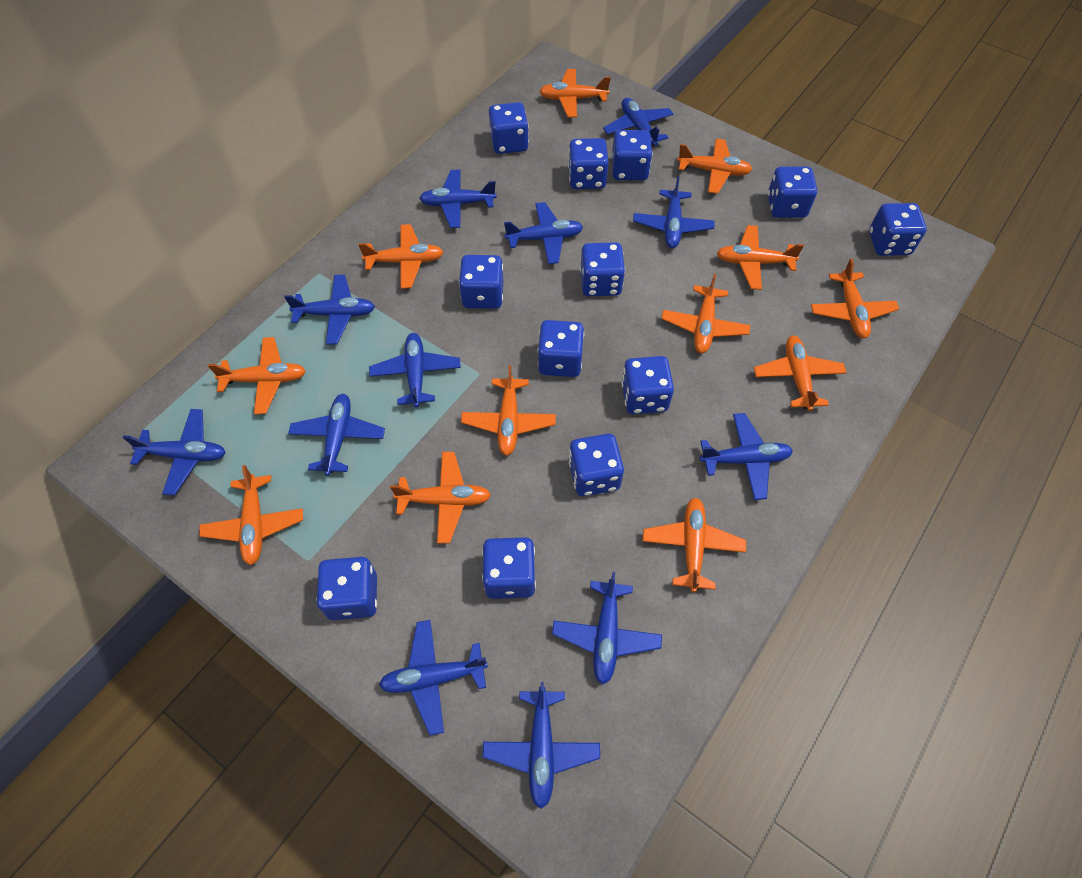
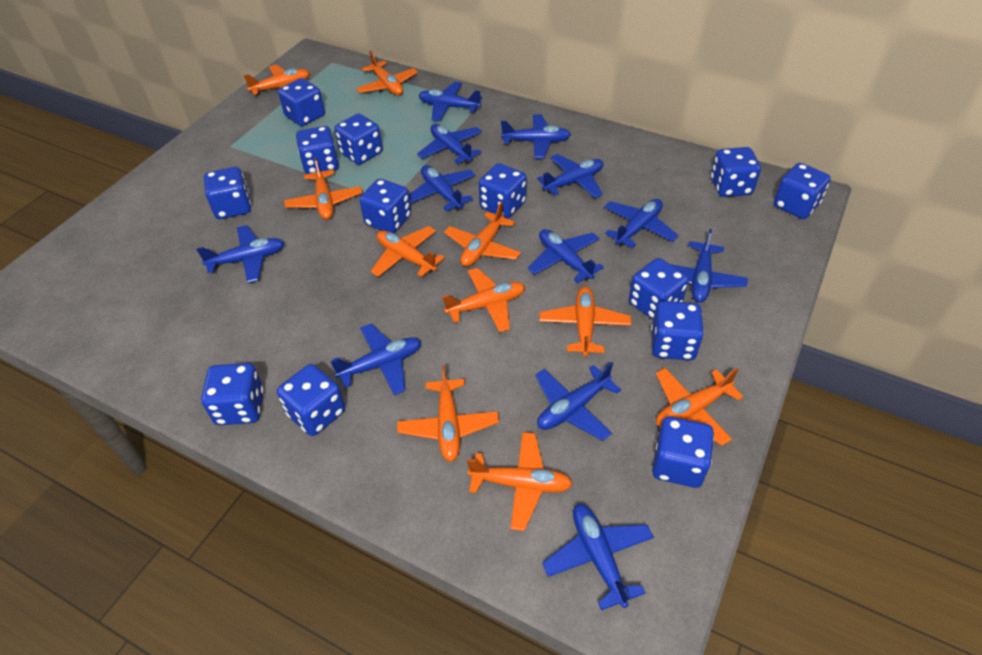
blue dice: 12 -> 13
orange plane: 12 -> 10

